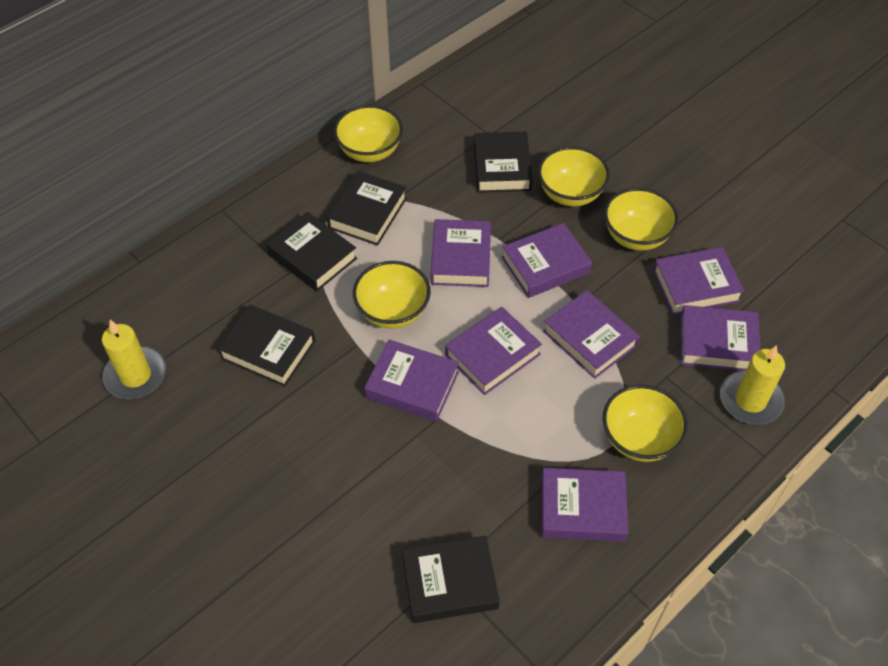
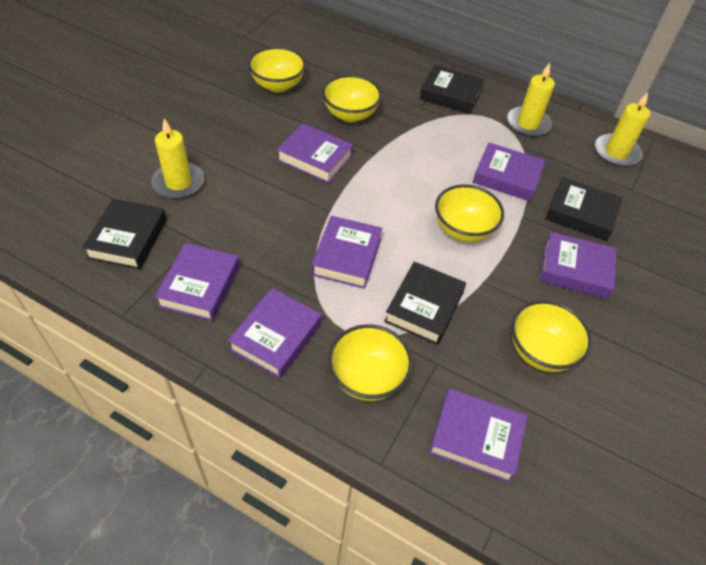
black book: 5 -> 4
purple book: 8 -> 7
yellow candle: 2 -> 3

